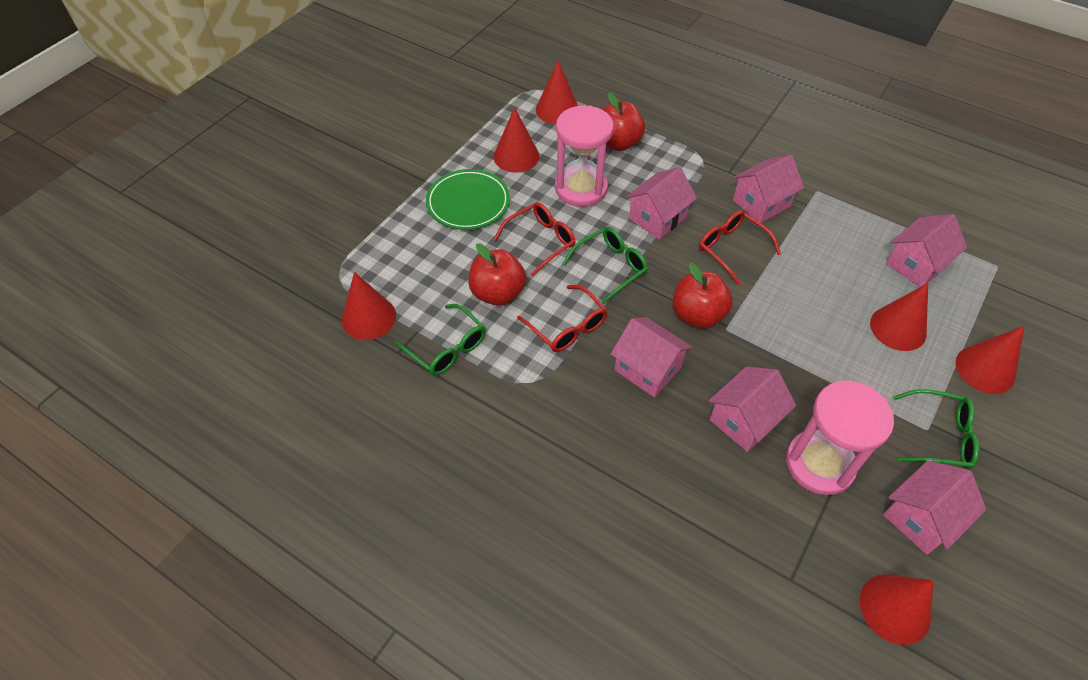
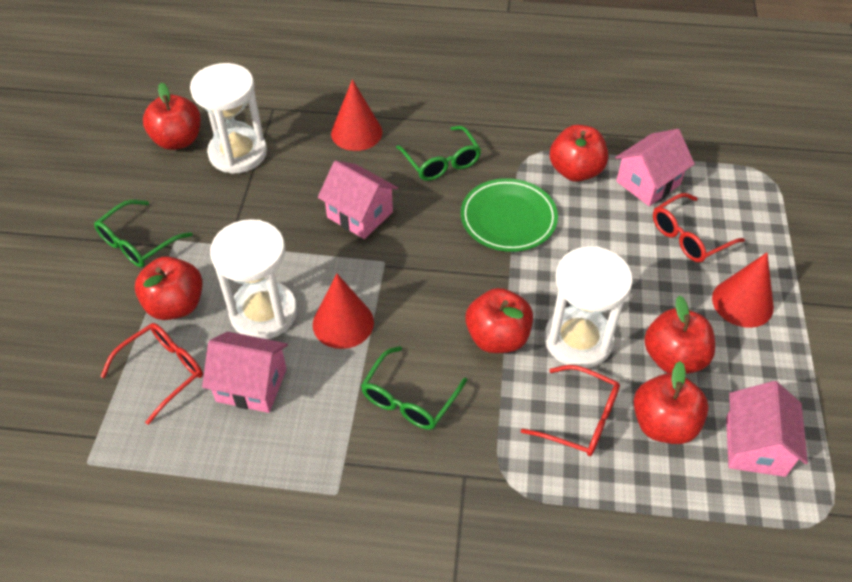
pink hourglass: 2 -> 0
pink house: 6 -> 4
red apple: 3 -> 6
red cone: 6 -> 3
white hourglass: 0 -> 3

